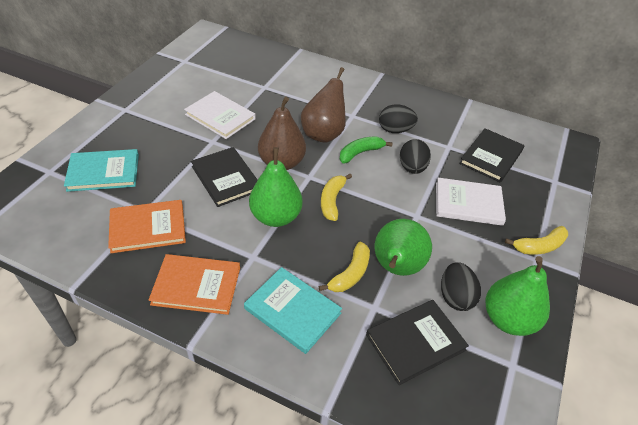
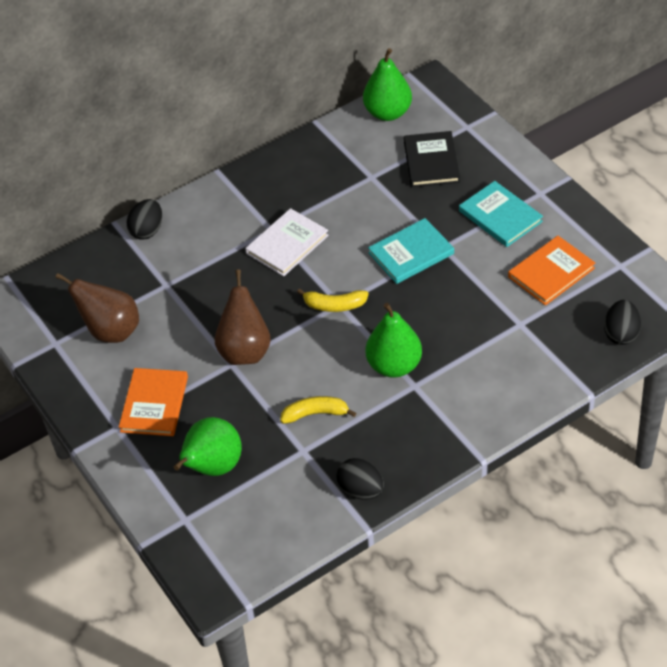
black book: 3 -> 1
green banana: 1 -> 0
white book: 2 -> 1
yellow banana: 3 -> 2

